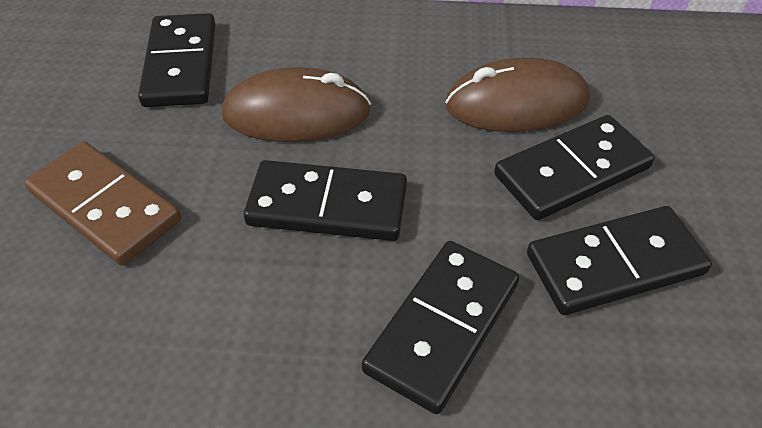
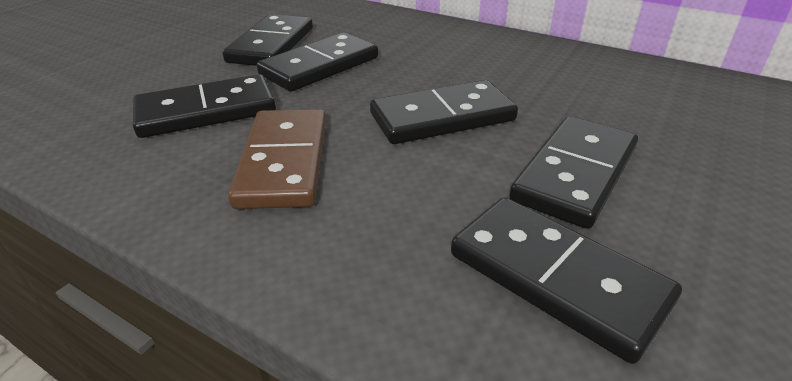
black domino: 5 -> 6
brown mouse: 2 -> 0

